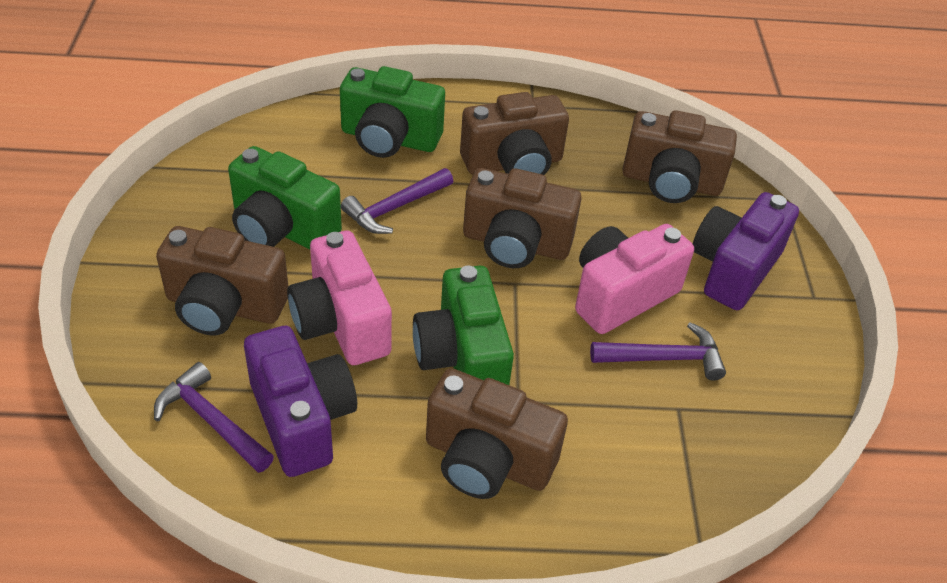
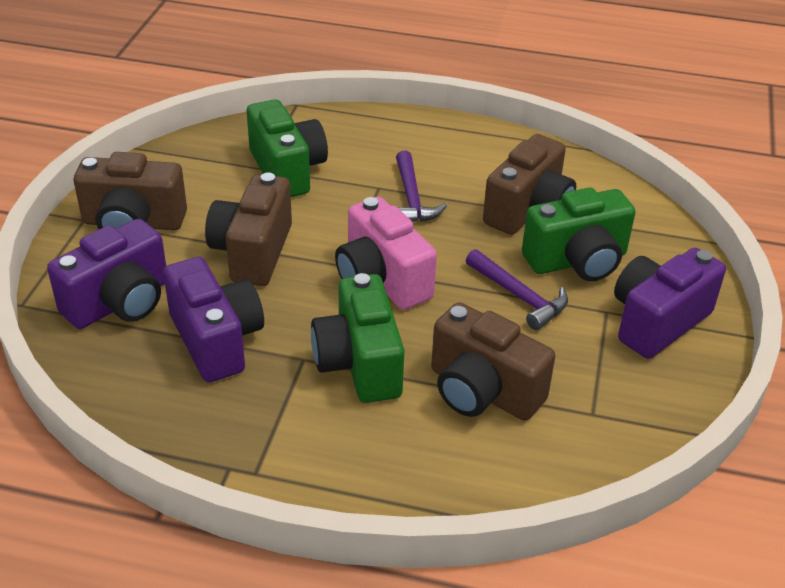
brown camera: 5 -> 4
pink camera: 2 -> 1
purple camera: 2 -> 3
purple hammer: 3 -> 2

